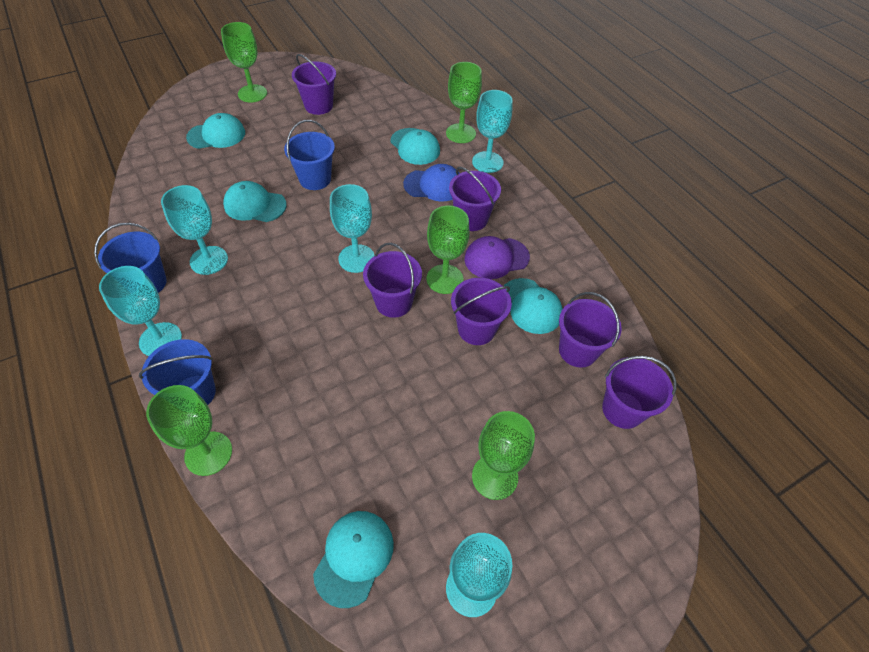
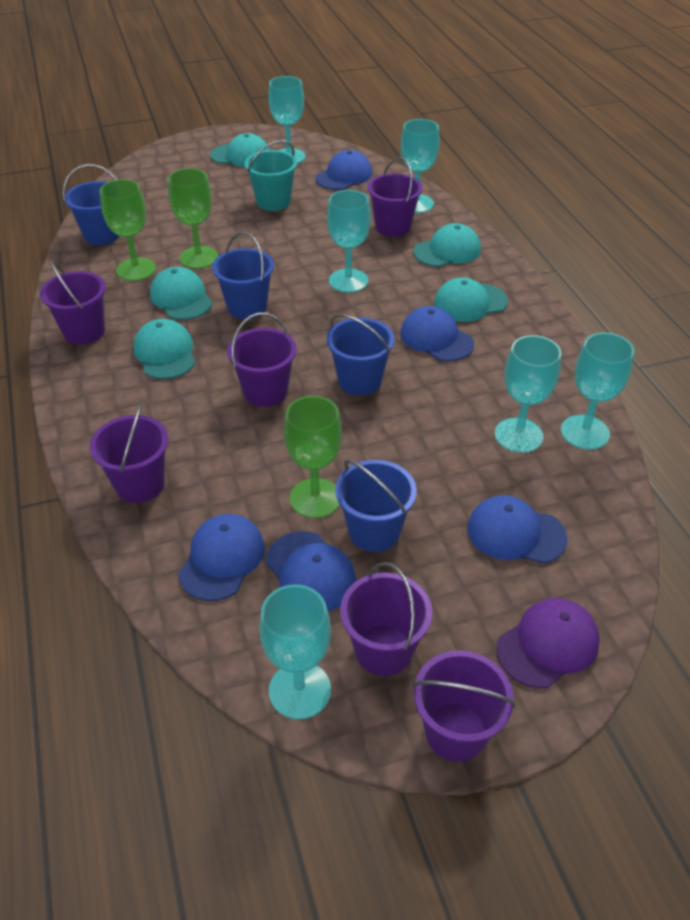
blue bucket: 3 -> 4
blue cap: 1 -> 5
green goblet: 5 -> 3
turquoise bucket: 0 -> 1
turquoise goblet: 5 -> 6

